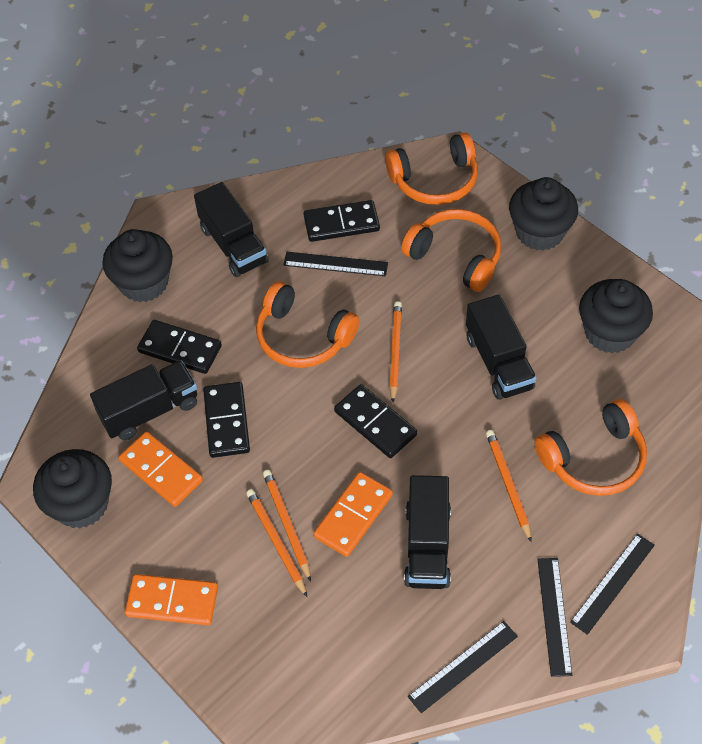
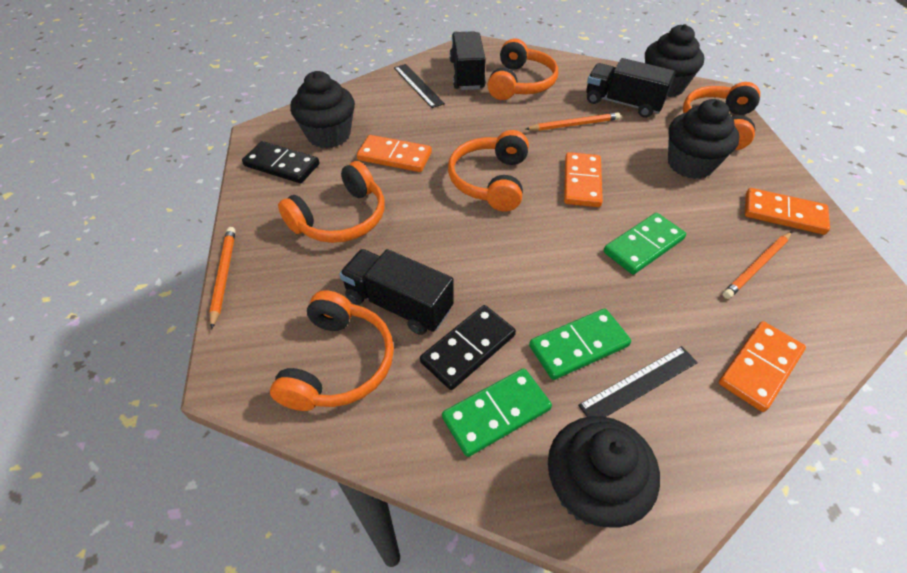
black domino: 4 -> 2
black ruler: 4 -> 2
black truck: 4 -> 3
green domino: 0 -> 3
orange domino: 3 -> 4
orange headphones: 4 -> 5
orange pencil: 4 -> 3

